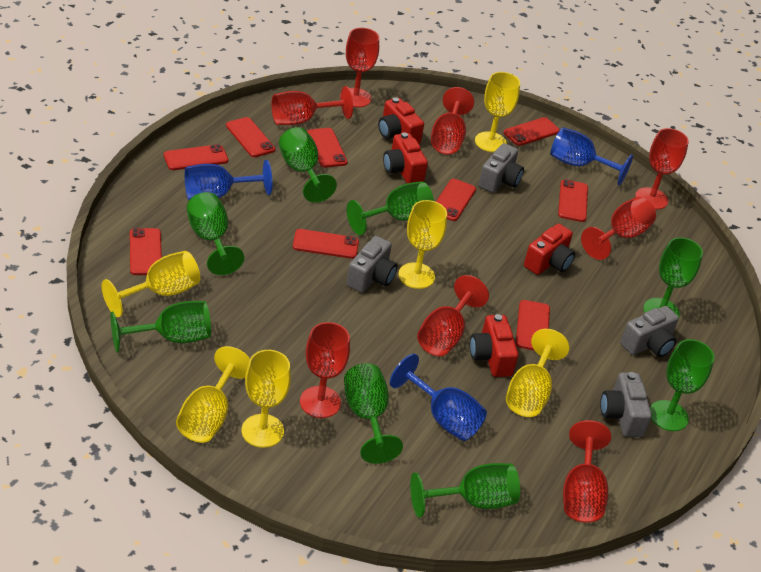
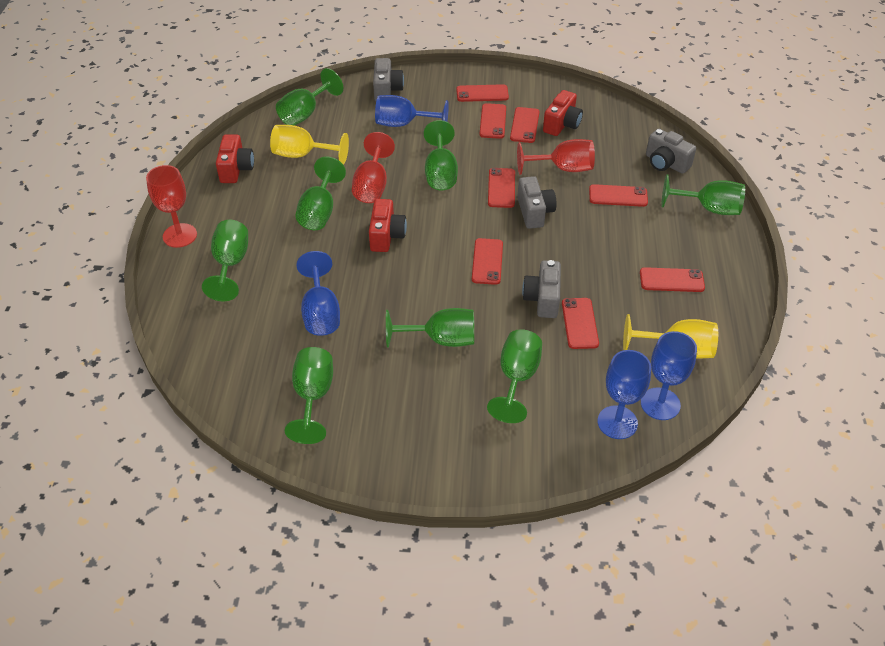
blue goblet: 3 -> 4
red camera: 4 -> 3
red goblet: 8 -> 3
red phone: 9 -> 8
yellow goblet: 6 -> 2

